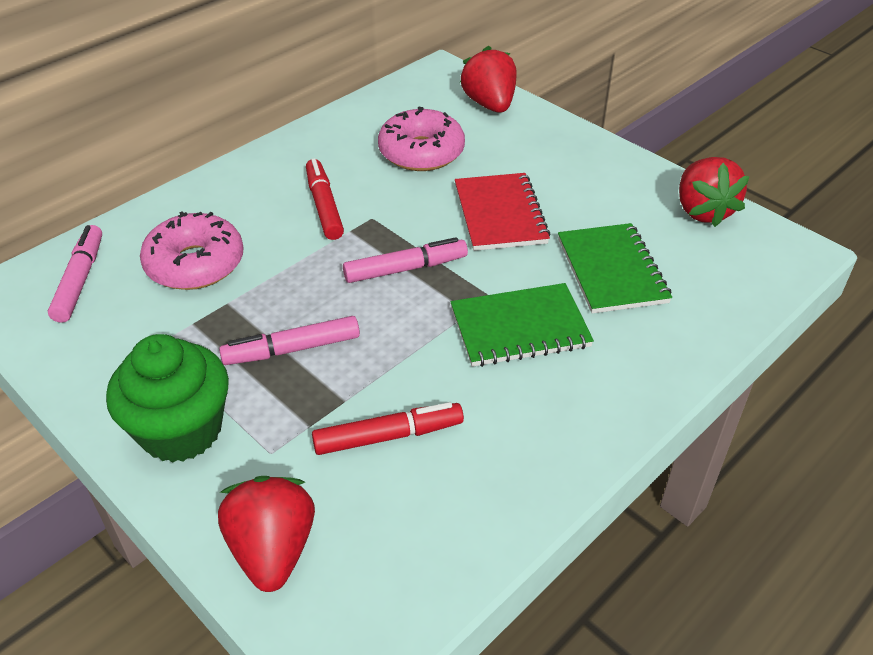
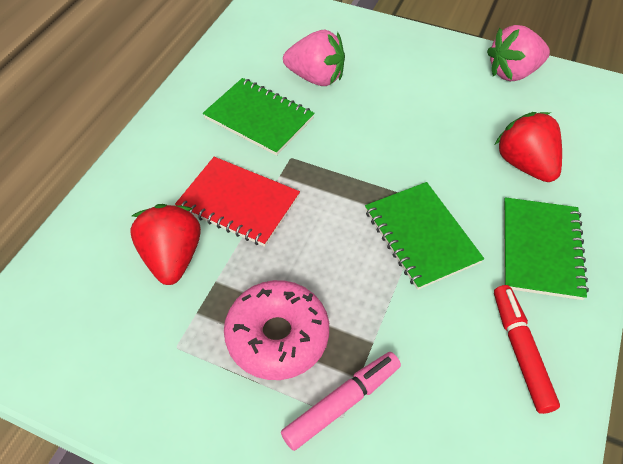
green cupcake: 1 -> 0
green notebook: 2 -> 3
pink donut: 2 -> 1
pink marker: 3 -> 1
pink strawberry: 0 -> 2
red marker: 2 -> 1
red strawberry: 3 -> 2

